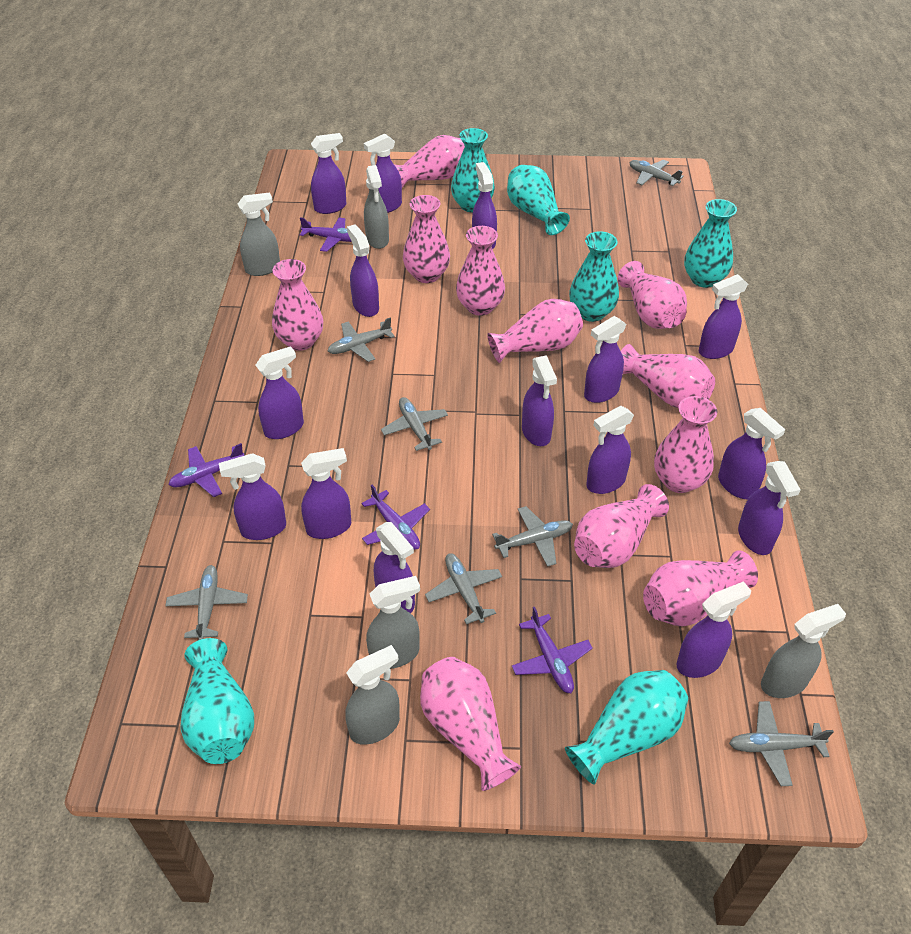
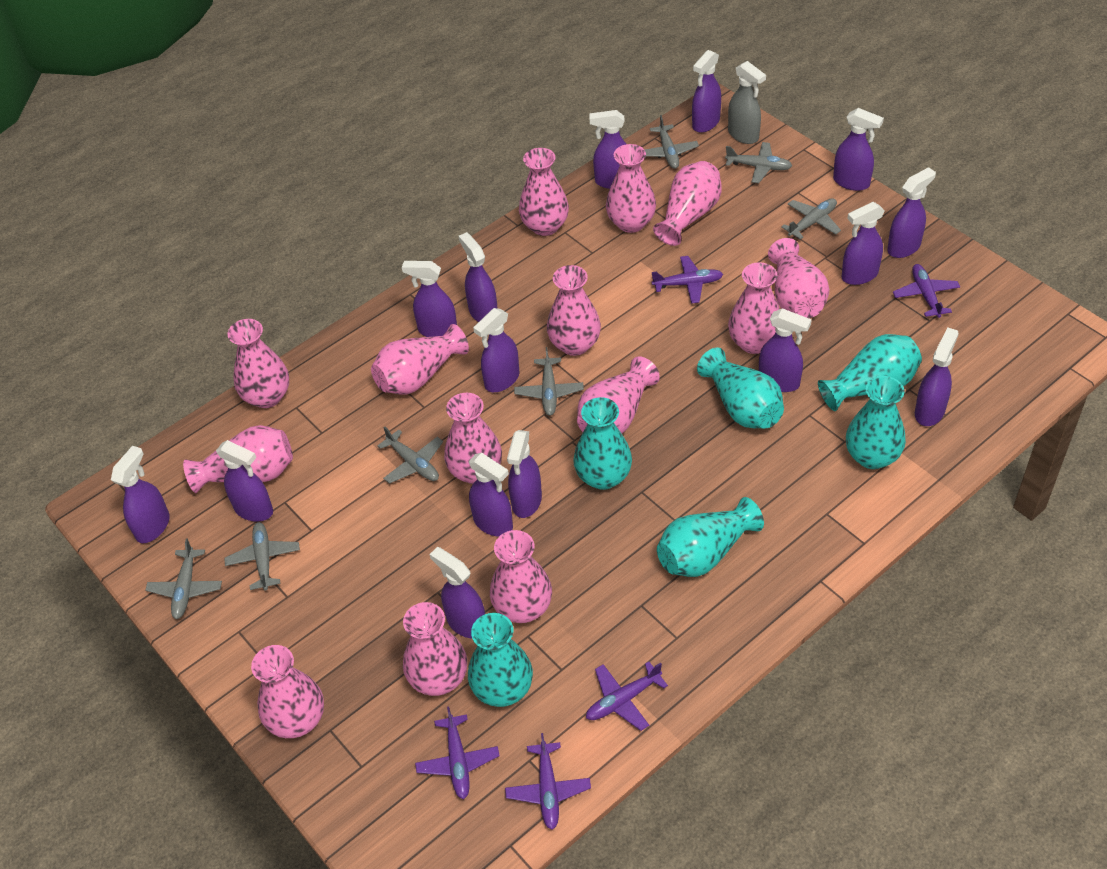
grey spray bottle: 5 -> 1
pink vase: 11 -> 14
purple plane: 4 -> 5

